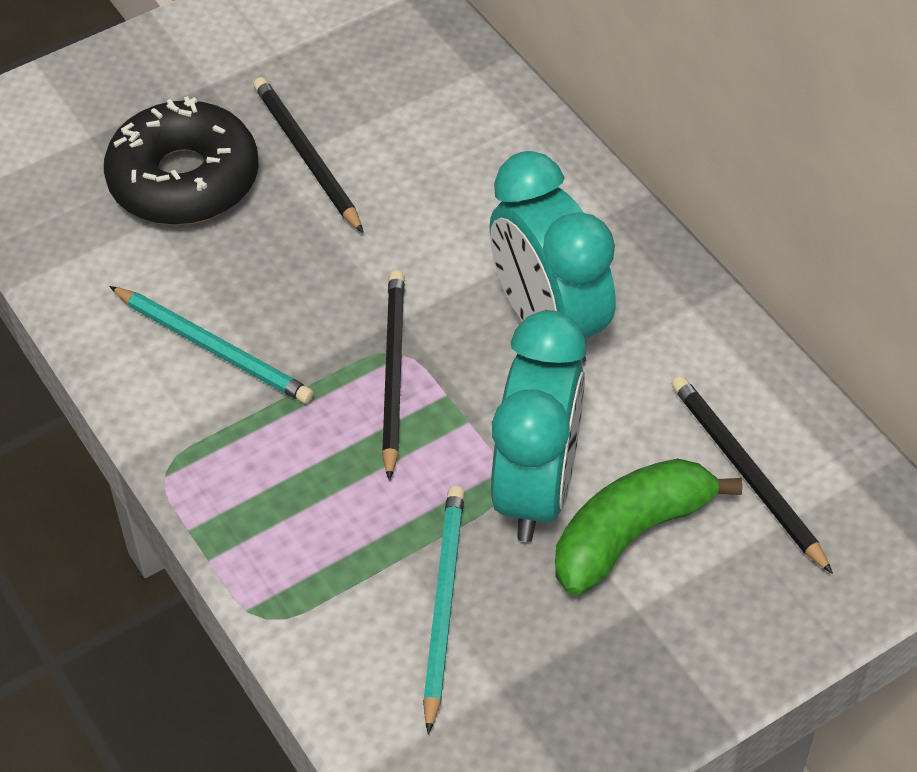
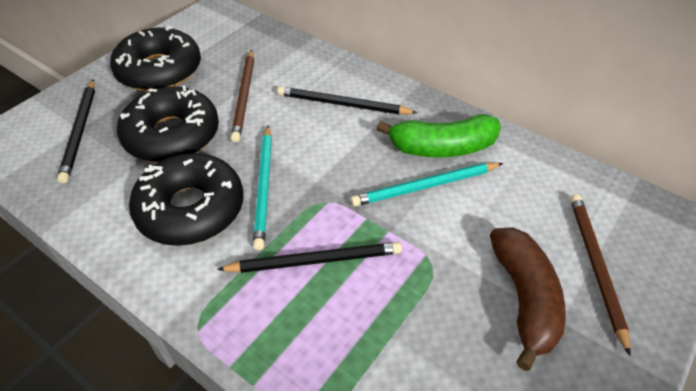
black donut: 1 -> 3
brown banana: 0 -> 1
brown pencil: 0 -> 2
turquoise clock: 2 -> 0

